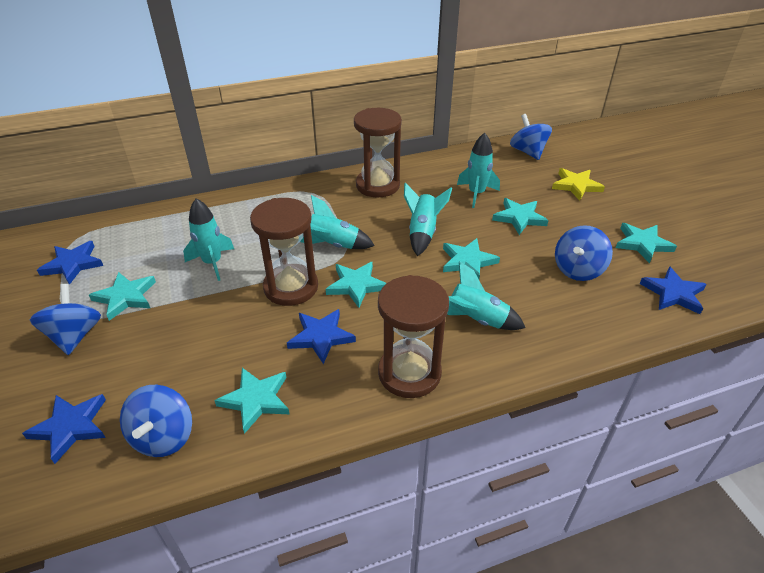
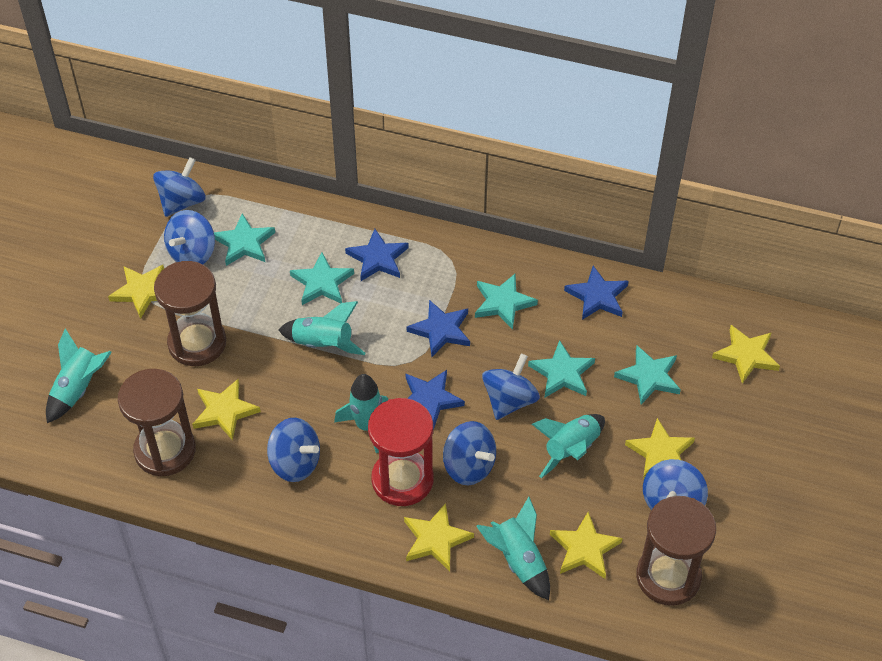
blue spinning top: 4 -> 6
red hourglass: 0 -> 1
turquoise star: 6 -> 5
yellow star: 1 -> 6

